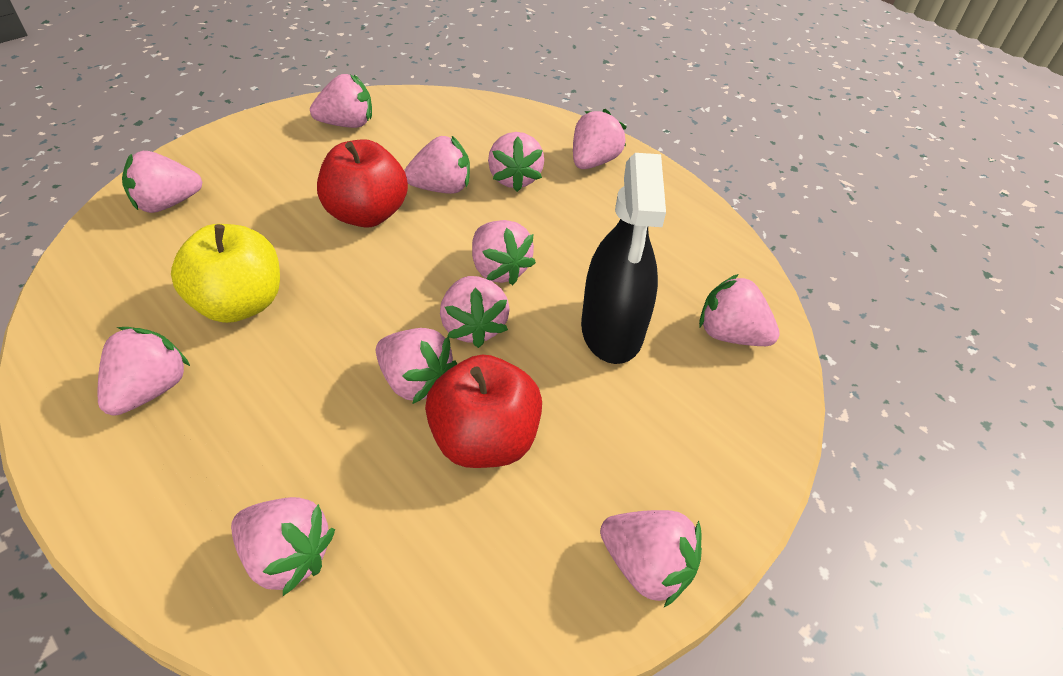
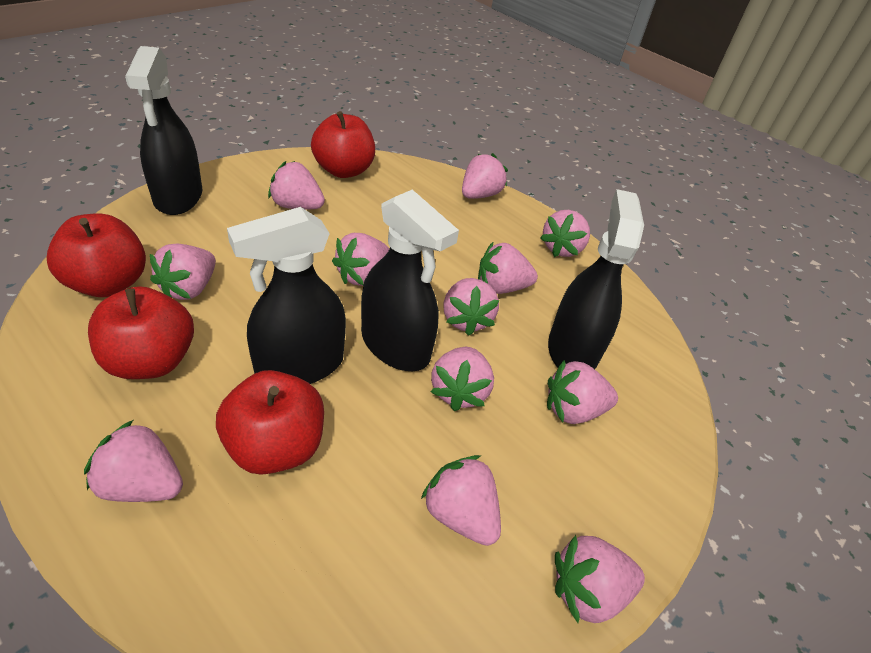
black spray bottle: 1 -> 4
red apple: 2 -> 4
yellow apple: 1 -> 0

